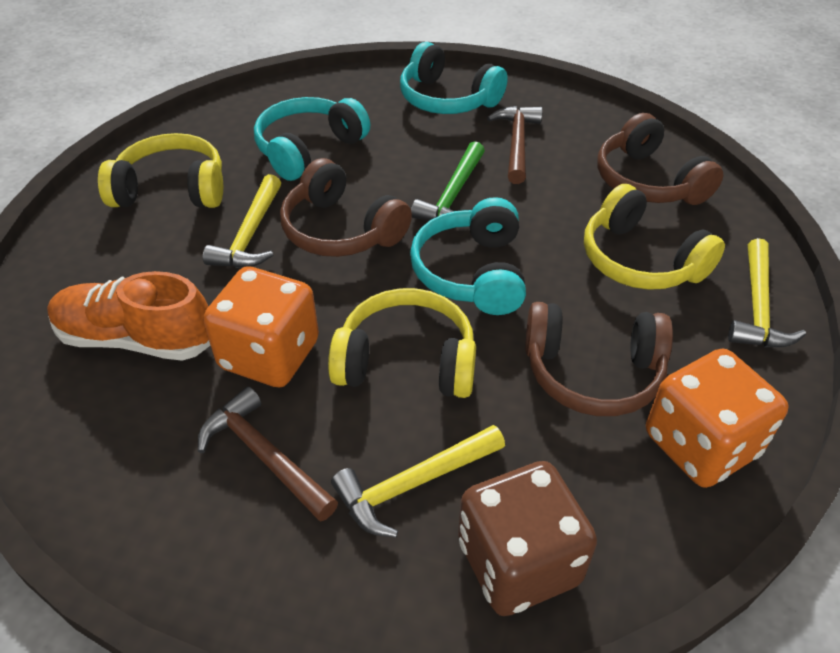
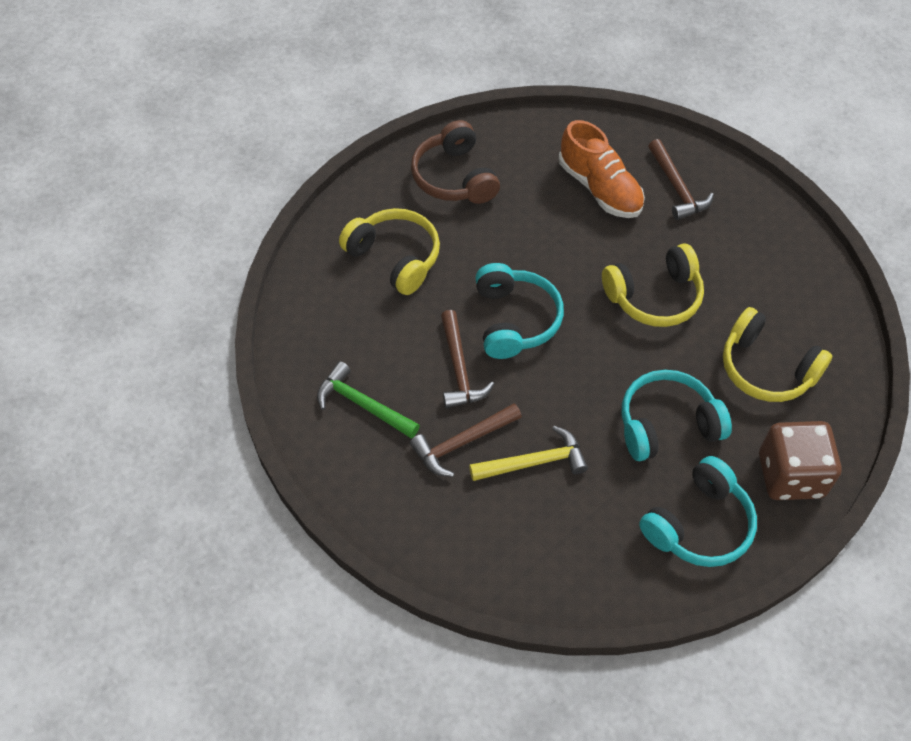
brown hammer: 2 -> 3
brown headphones: 3 -> 1
orange dice: 2 -> 0
yellow hammer: 3 -> 1

